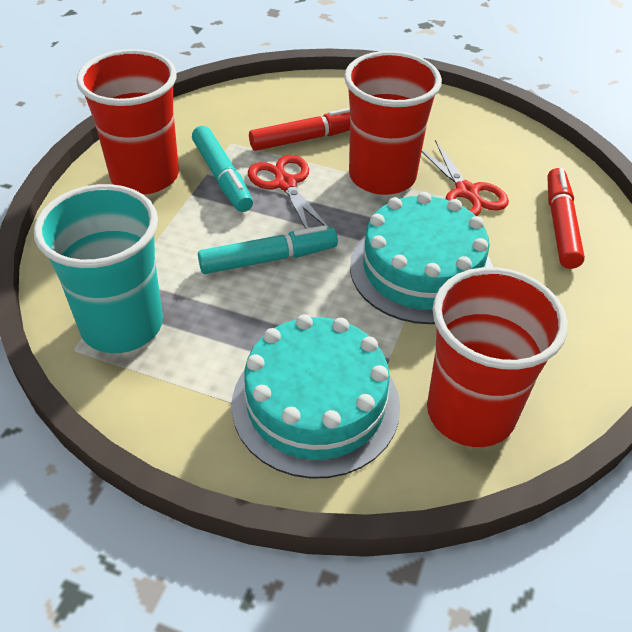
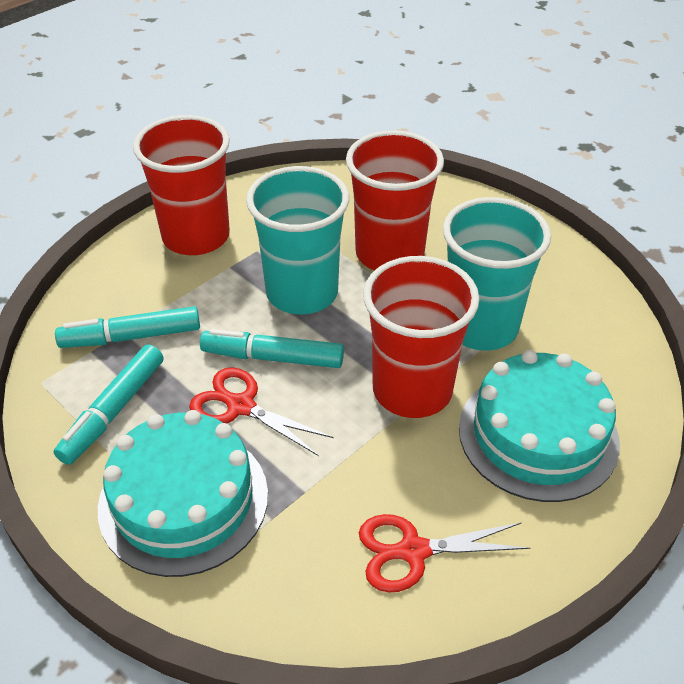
red marker: 2 -> 0
turquoise cup: 1 -> 2
turquoise marker: 2 -> 3

